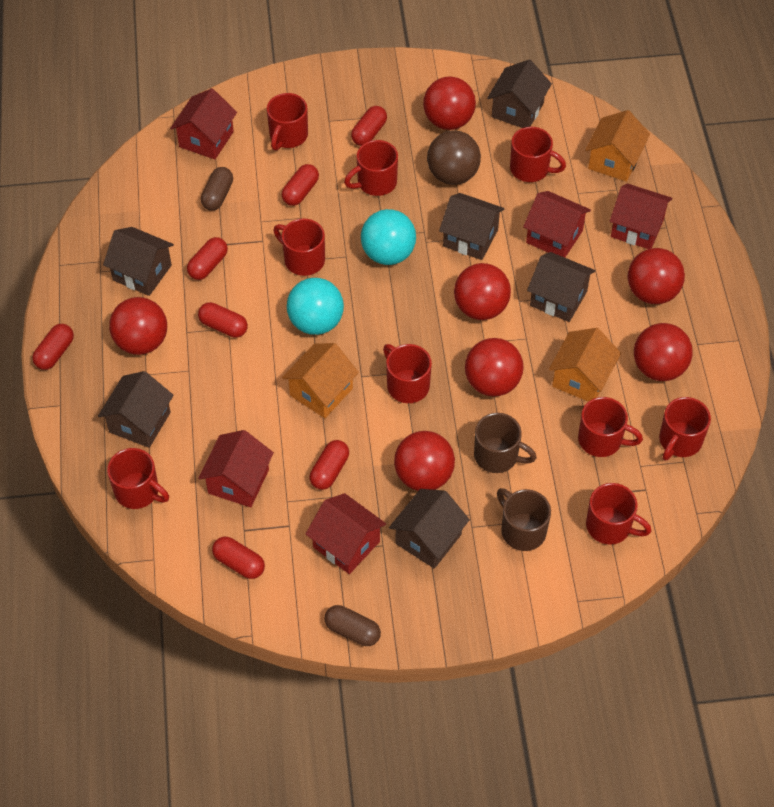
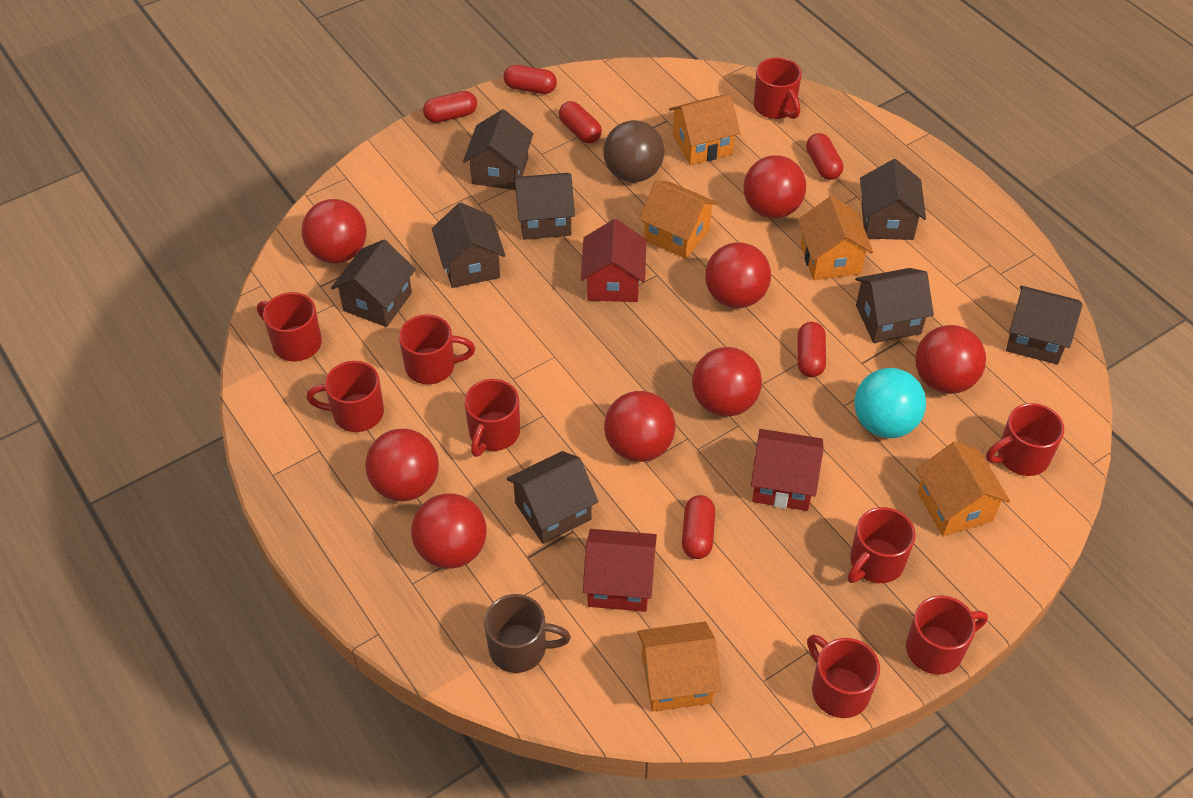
brown capsule: 2 -> 0
brown house: 6 -> 8
brown mug: 2 -> 1
orange house: 3 -> 5
red ball: 7 -> 8
red capsule: 7 -> 6
red house: 5 -> 3
turquoise ball: 2 -> 1

